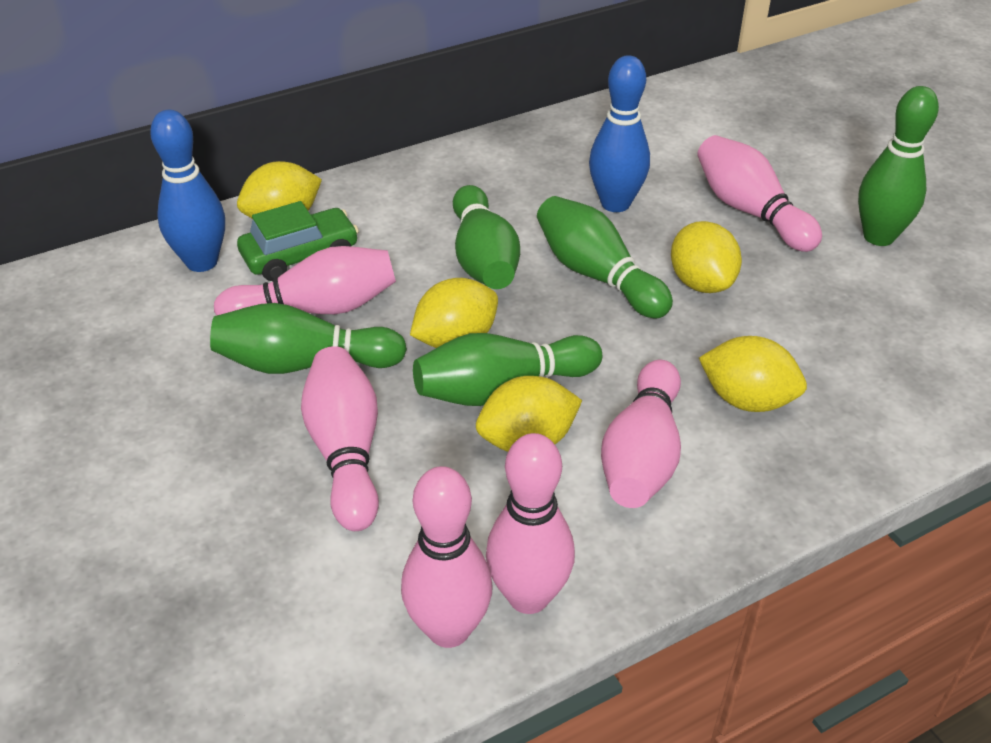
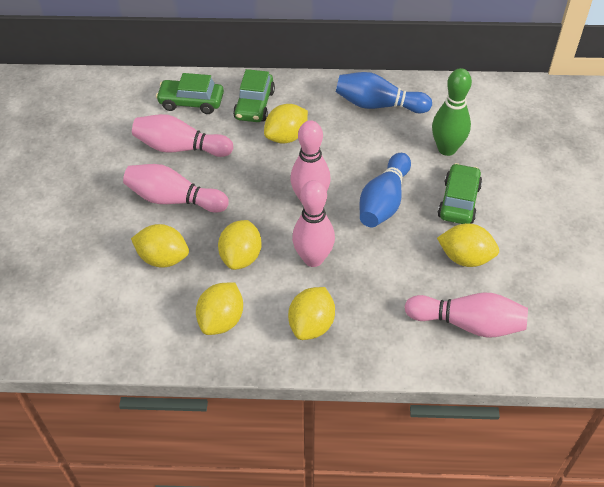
green bowling pin: 5 -> 1
green car: 1 -> 3
pink bowling pin: 6 -> 5
yellow lemon: 5 -> 6

